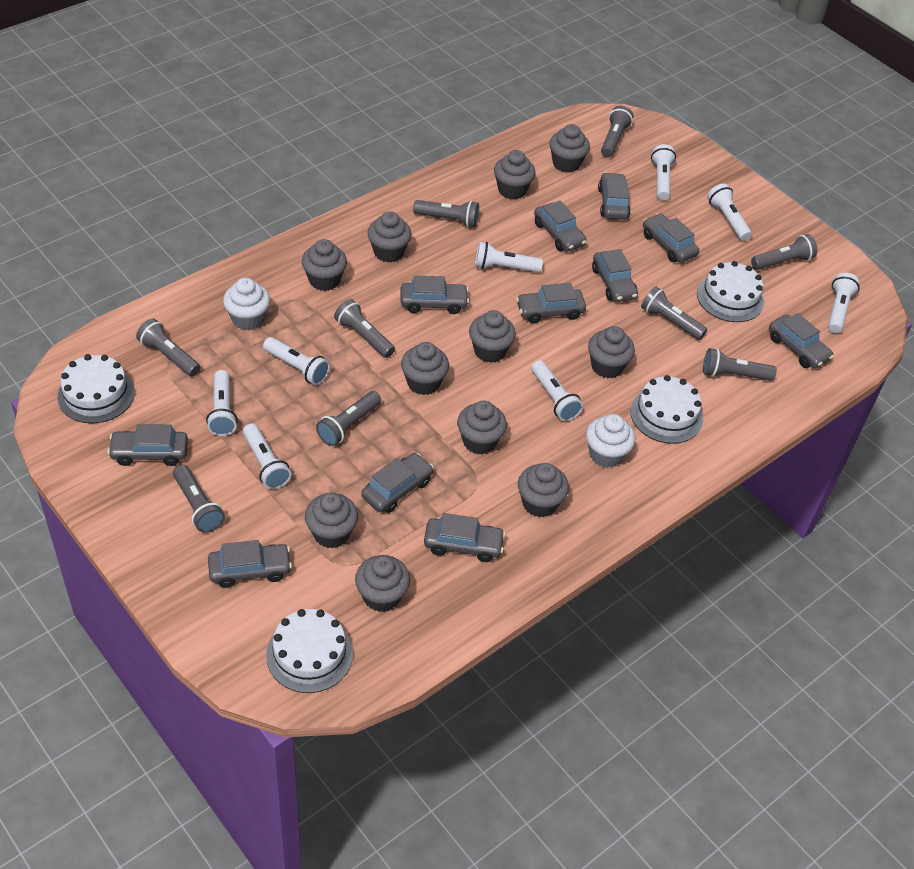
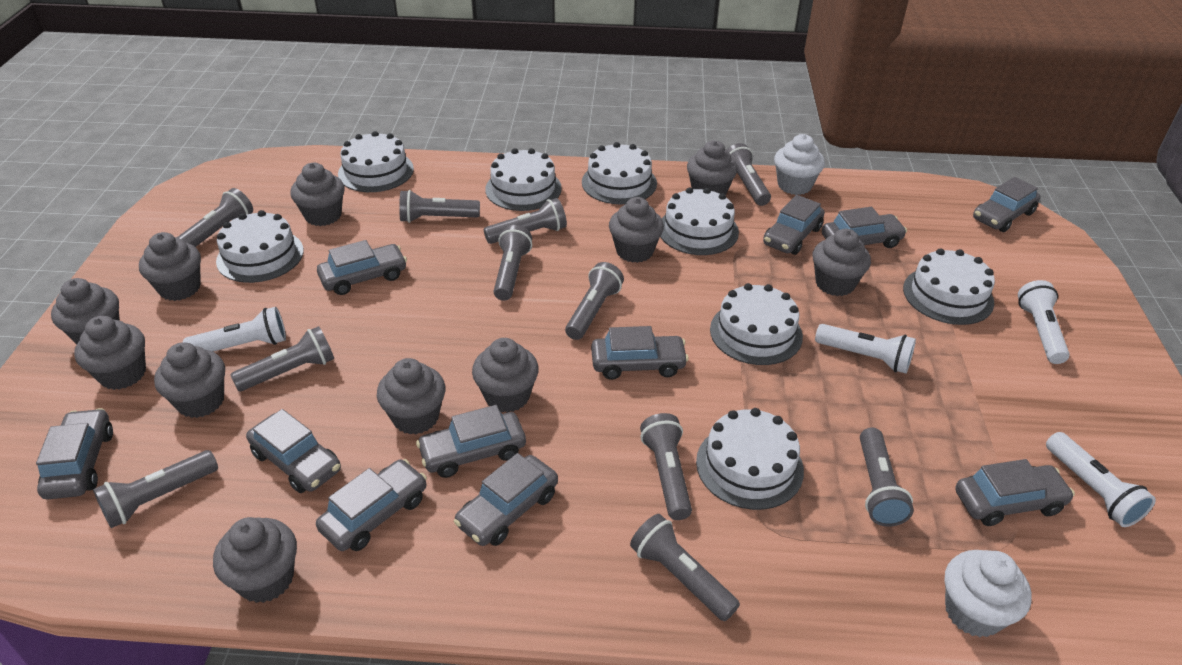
grey flashlight: 9 -> 11
white cake: 4 -> 8
white flashlight: 8 -> 4

